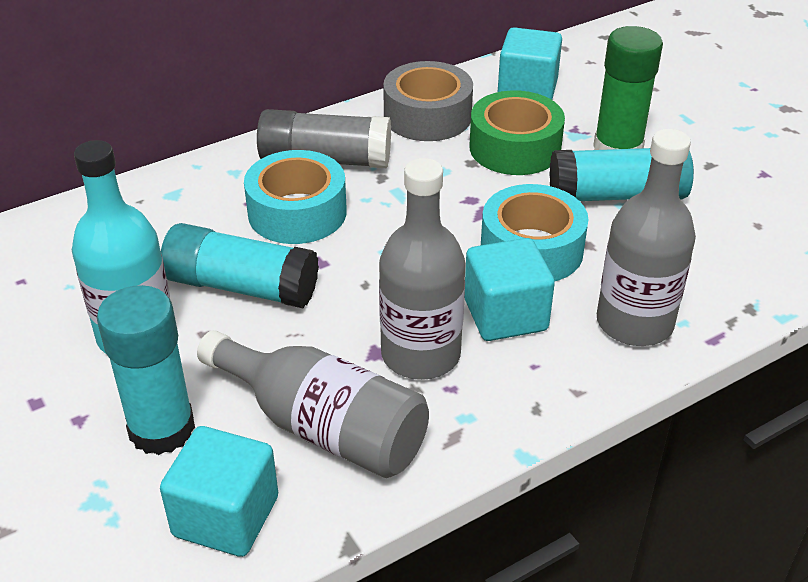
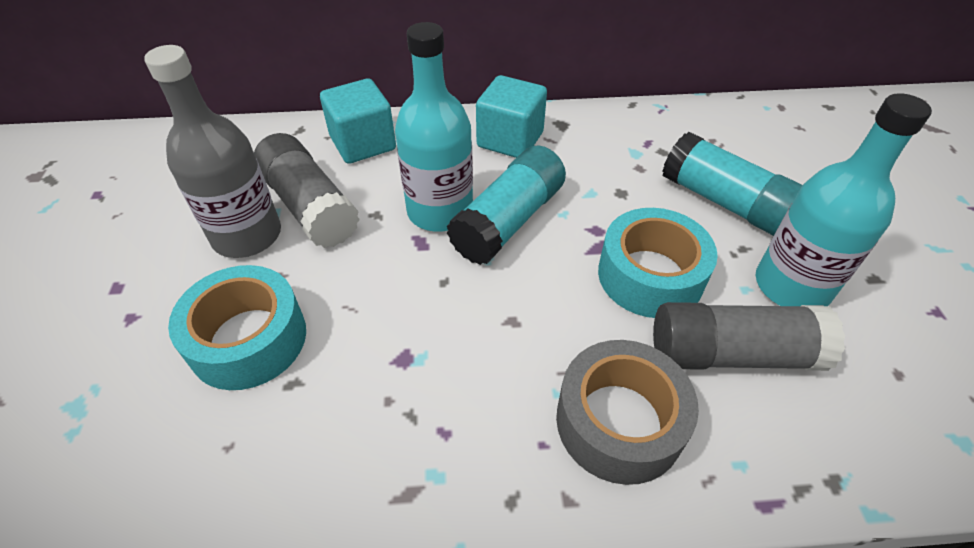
green glue stick: 1 -> 0
green tape: 1 -> 0
grey bottle: 3 -> 1
grey glue stick: 1 -> 2
turquoise bottle: 1 -> 2
turquoise cube: 3 -> 2
turquoise glue stick: 3 -> 2

